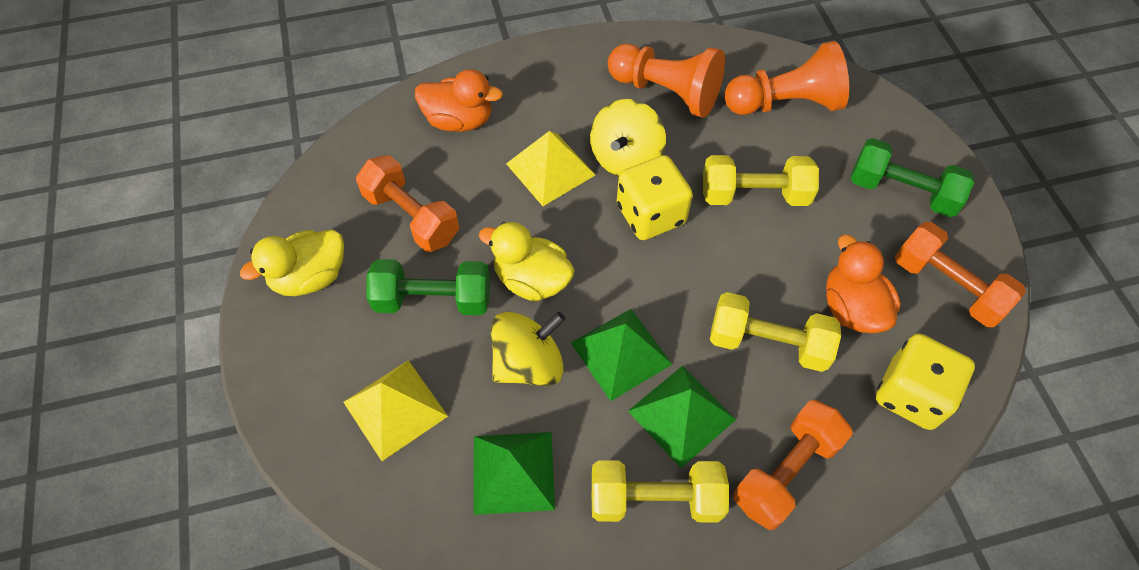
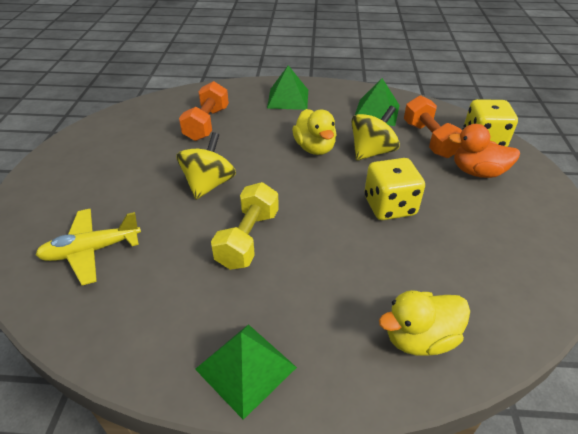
green dumbbell: 2 -> 0
orange duck: 2 -> 1
orange dumbbell: 3 -> 2
orange pawn: 2 -> 0
yellow dumbbell: 3 -> 1
yellow plane: 0 -> 1
yellow pyramid: 2 -> 0

